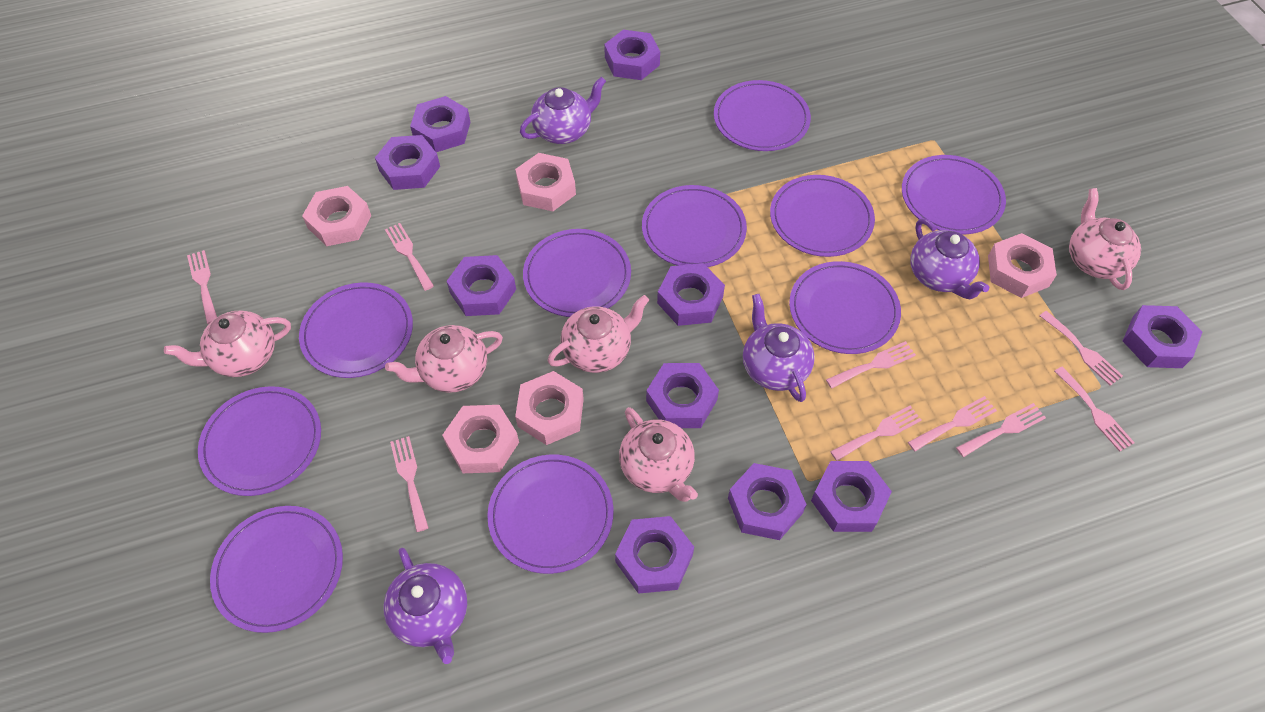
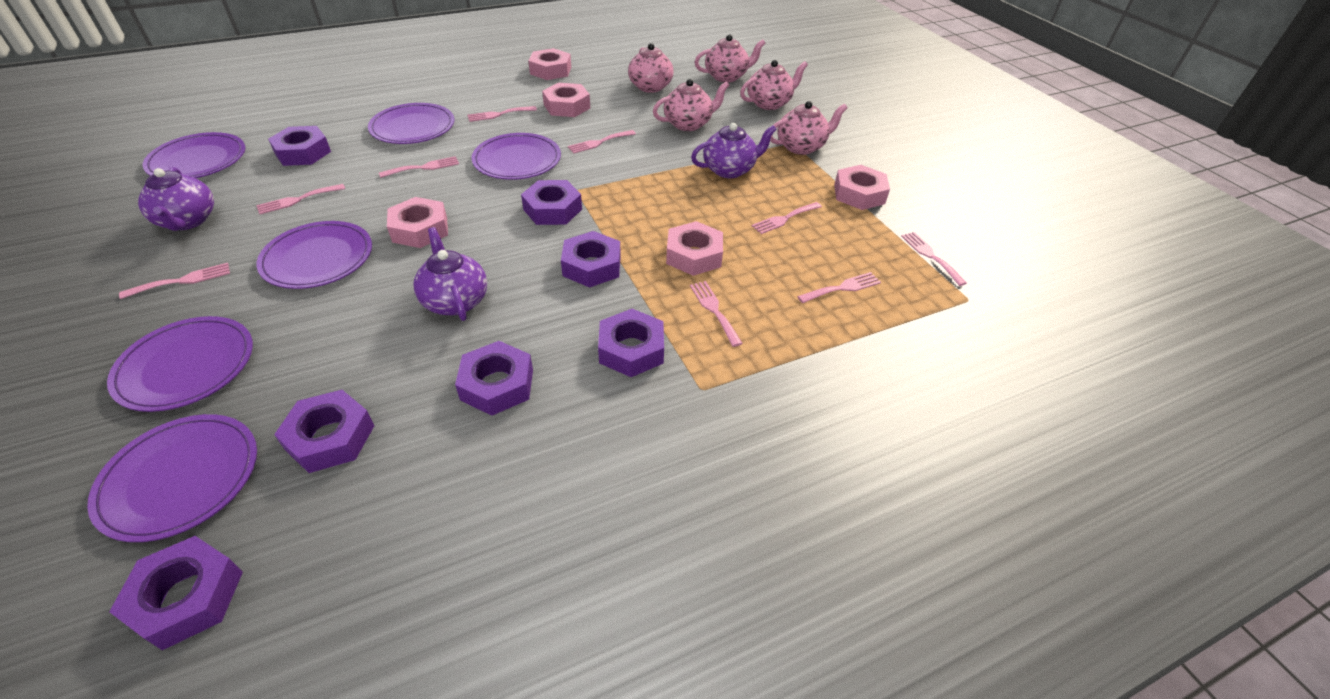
purple nut: 10 -> 7
purple plate: 10 -> 6
purple teapot: 4 -> 3

